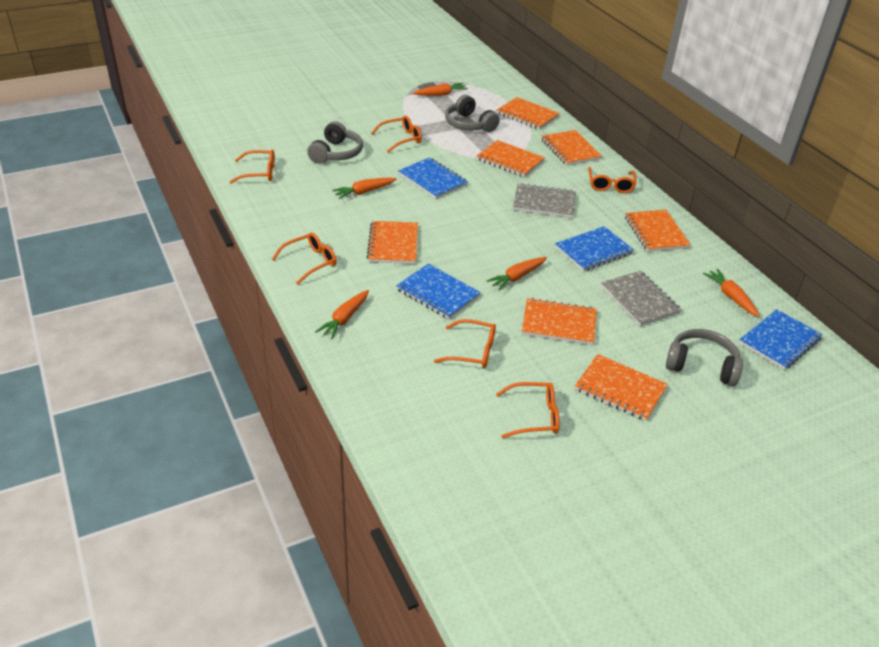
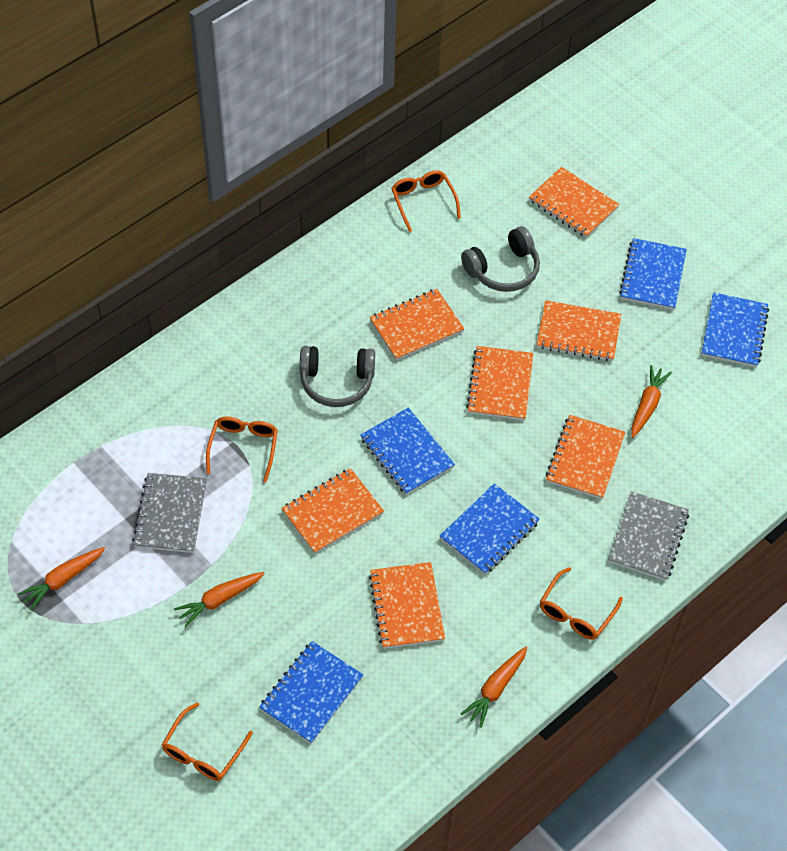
blue notebook: 4 -> 5
grey headphones: 3 -> 2
orange carrot: 5 -> 4
orange glasses: 6 -> 4

